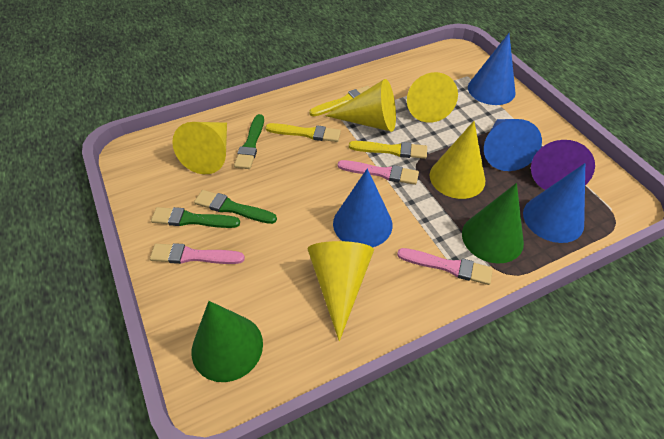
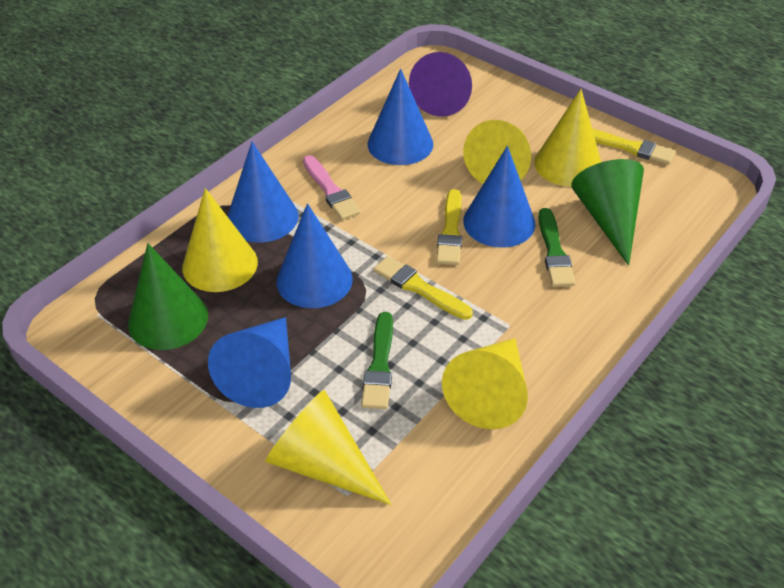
blue cone: 4 -> 5
green brush: 3 -> 2
pink brush: 3 -> 1

